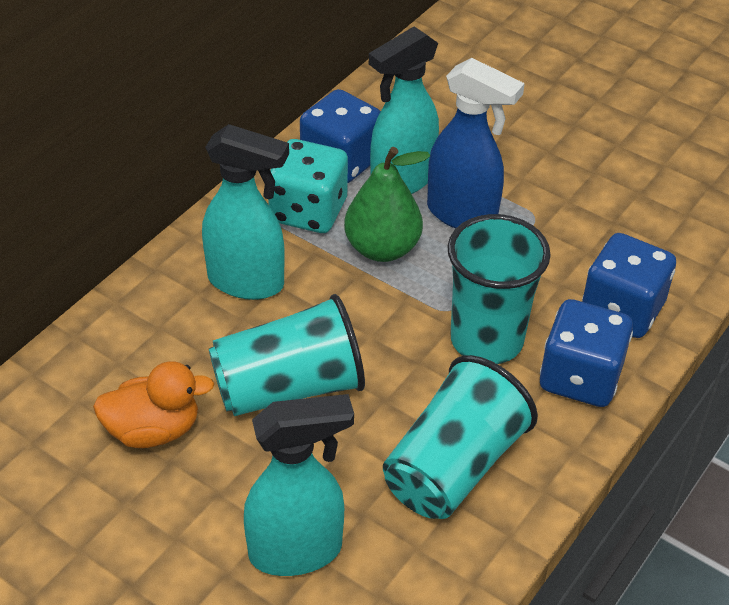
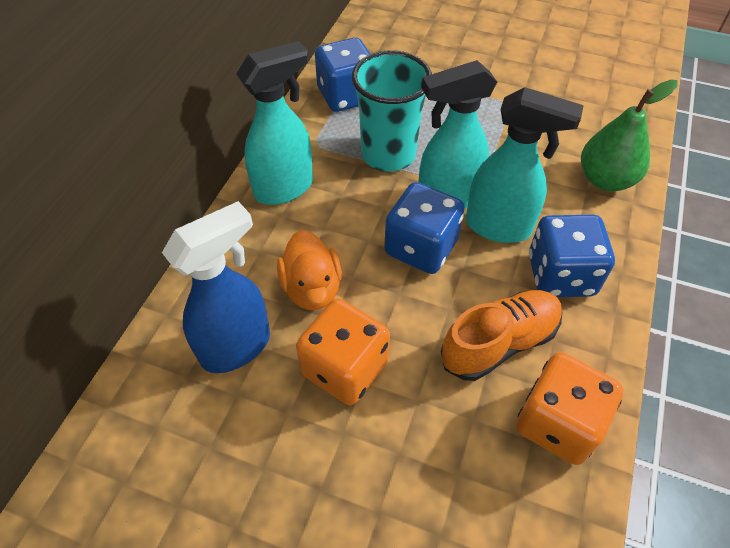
orange dice: 0 -> 2
orange shoe: 0 -> 1
turquoise cup: 3 -> 1
turquoise dice: 1 -> 0

